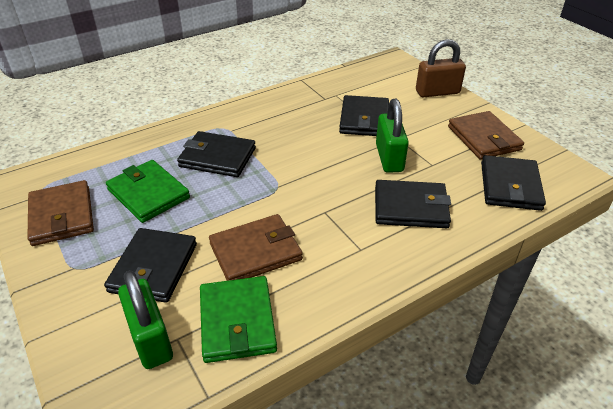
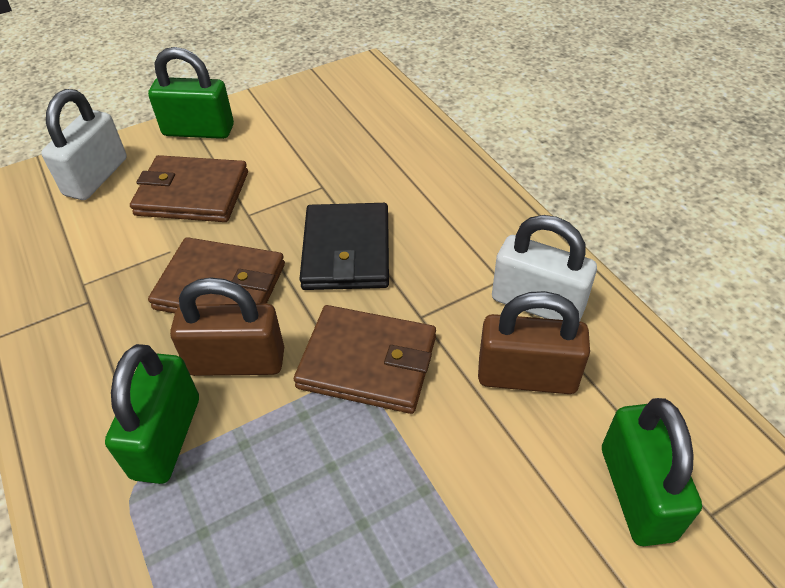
black wallet: 5 -> 1
brown padlock: 1 -> 2
green padlock: 2 -> 3
green wallet: 2 -> 0
white padlock: 0 -> 2

